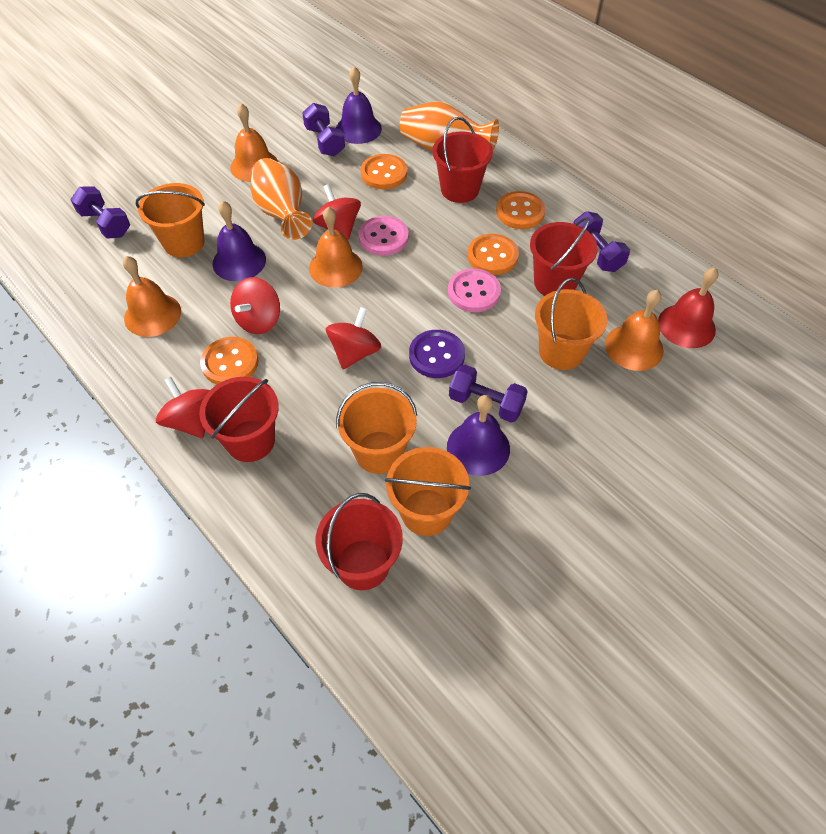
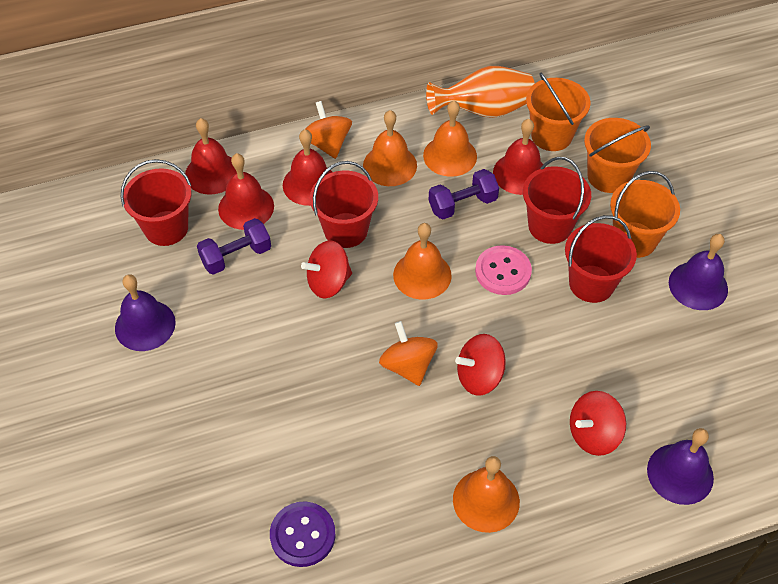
orange bucket: 4 -> 3
orange button: 4 -> 0
orange spinning top: 0 -> 2
orange vase: 2 -> 1
pink button: 2 -> 1
purple dumbbell: 4 -> 2
red bell: 1 -> 4
red spinning top: 4 -> 3

